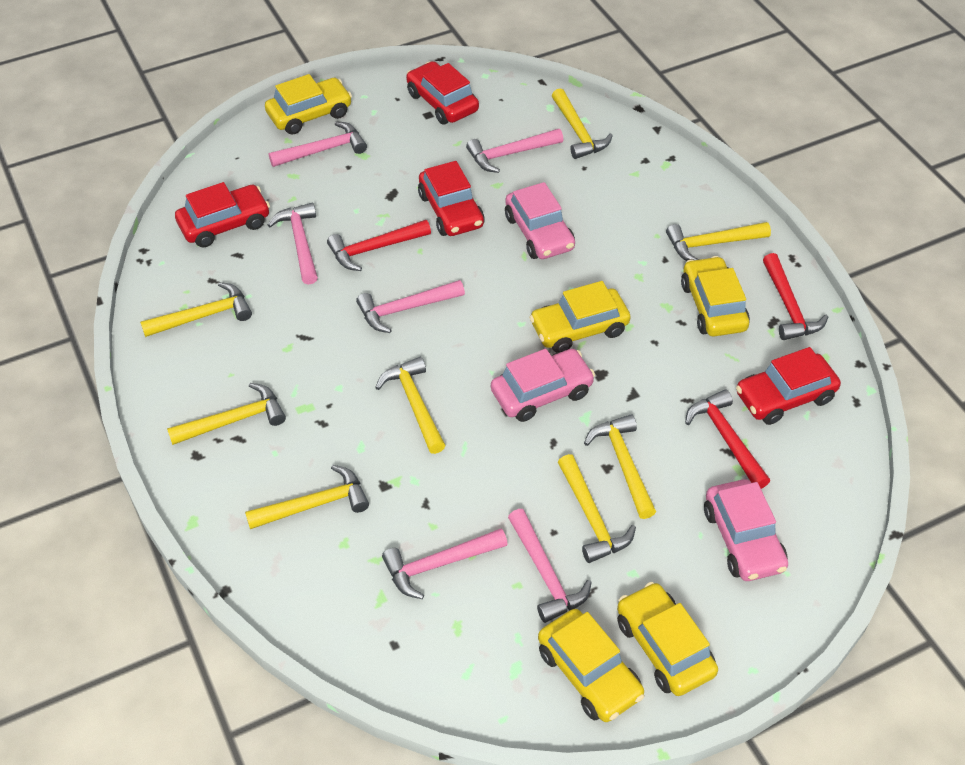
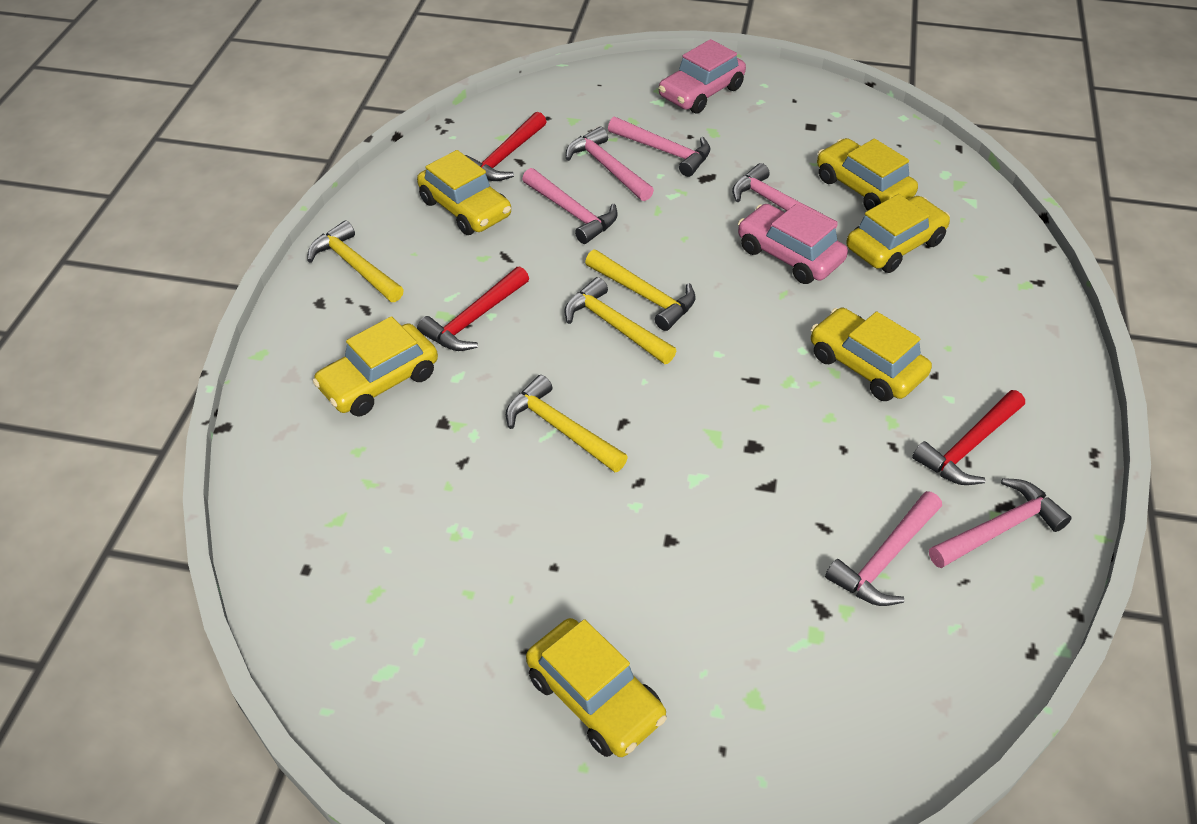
pink car: 3 -> 2
red car: 4 -> 0
yellow car: 5 -> 6
yellow hammer: 8 -> 4

